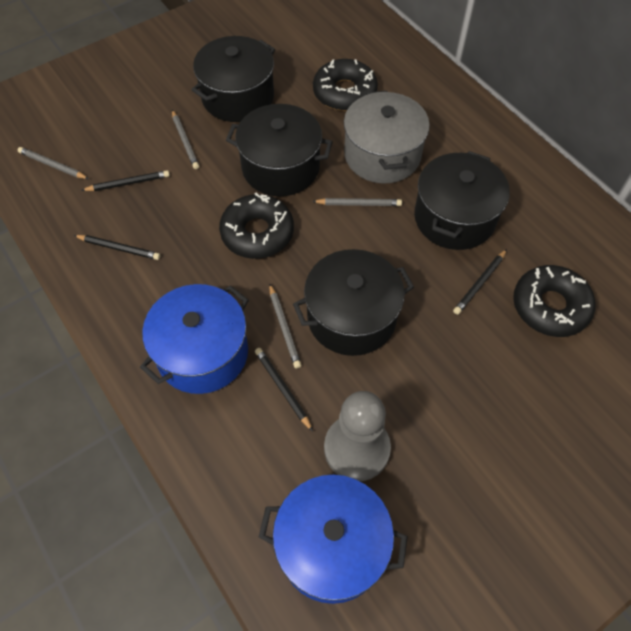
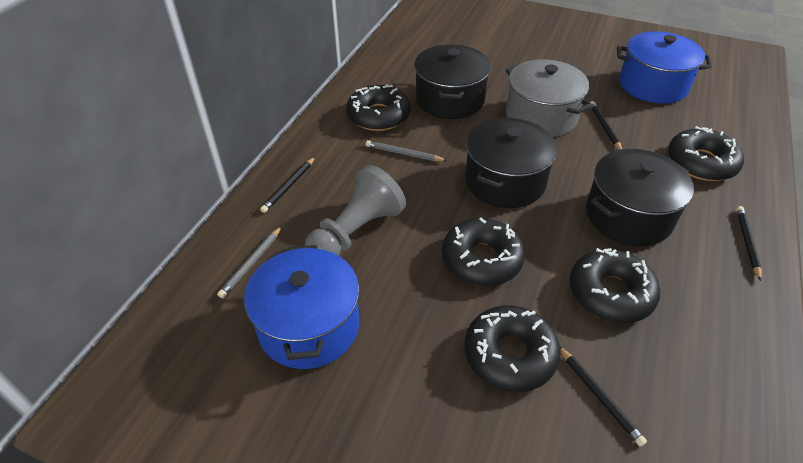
black donut: 3 -> 5
black pot: 4 -> 3
grey pencil: 4 -> 2

